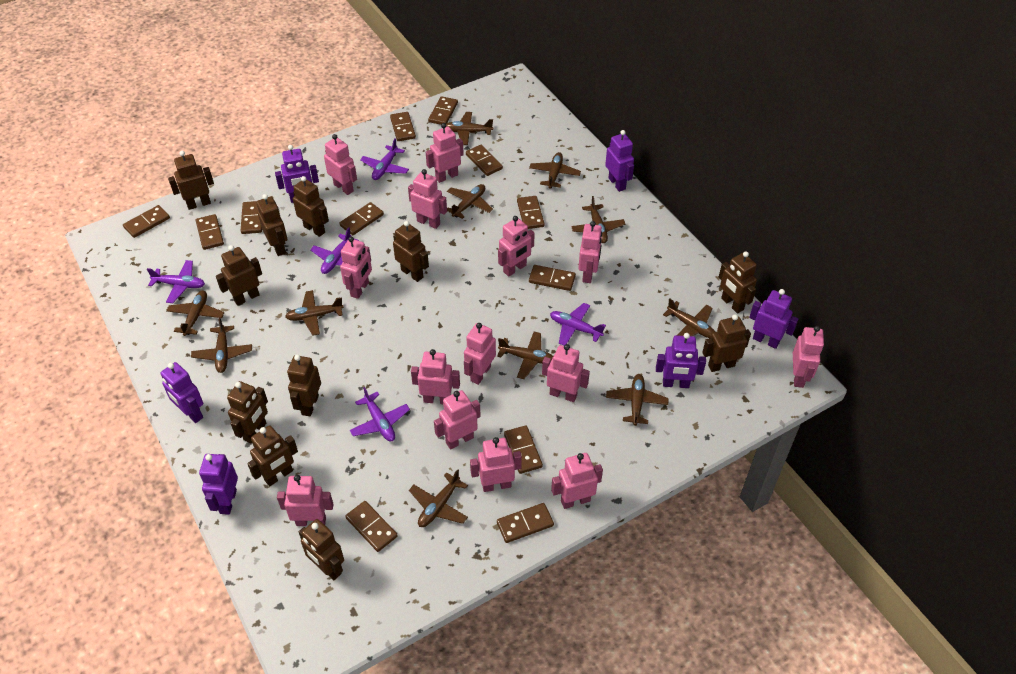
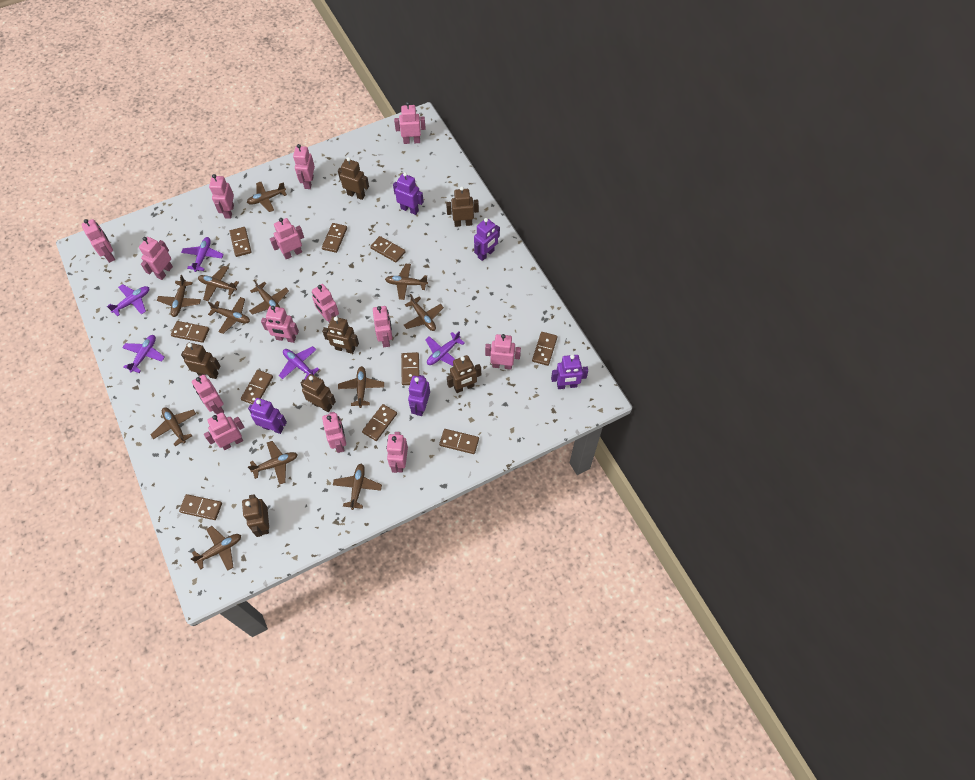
brown domino: 12 -> 10
brown plane: 11 -> 12
brown robot: 11 -> 7
purple robot: 6 -> 5

